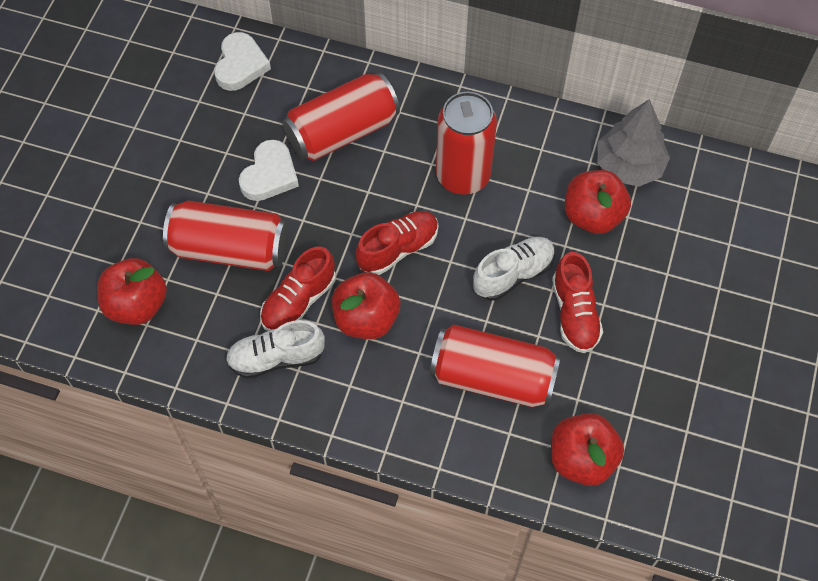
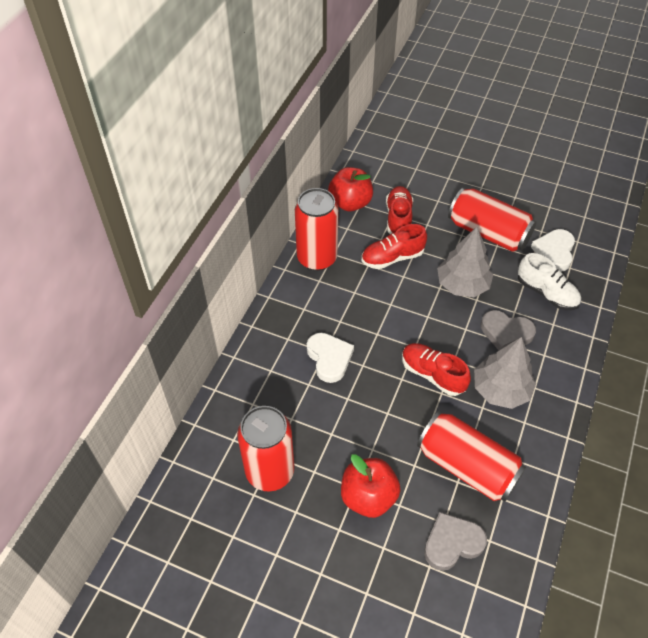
grey heart: 0 -> 2
grey tree: 1 -> 2
red apple: 4 -> 2
white shoe: 2 -> 1

